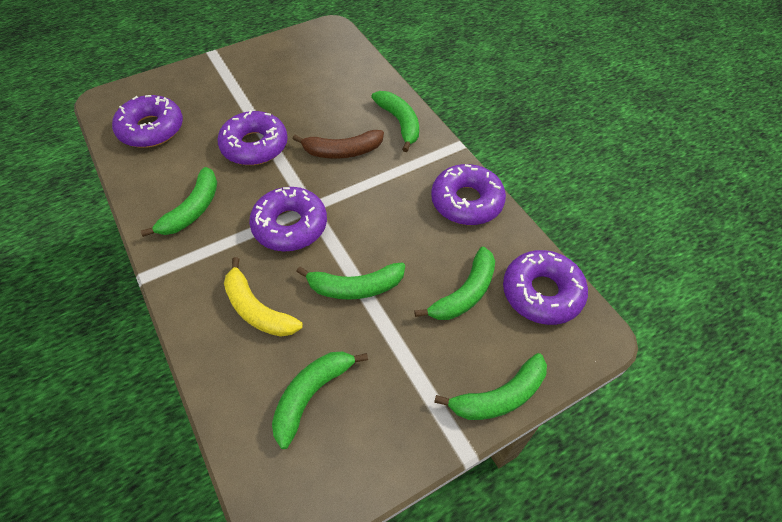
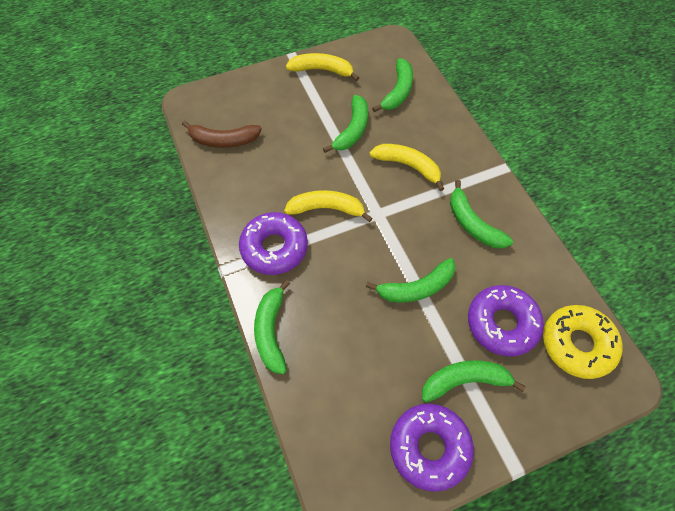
purple donut: 5 -> 3
yellow banana: 1 -> 3
yellow donut: 0 -> 1

